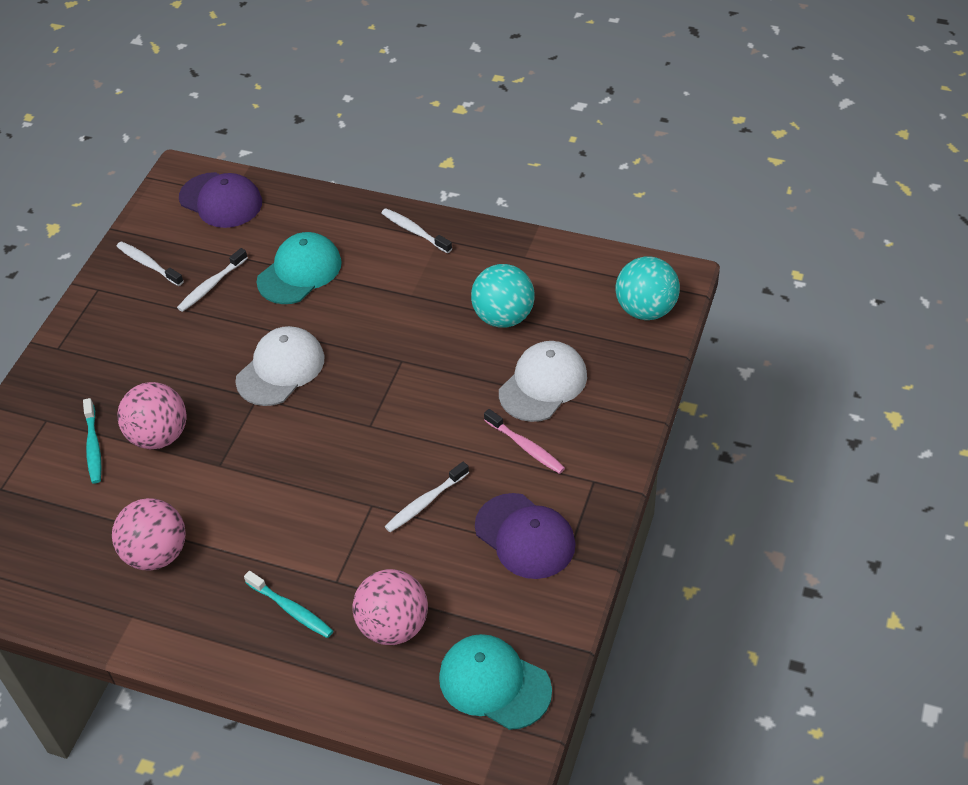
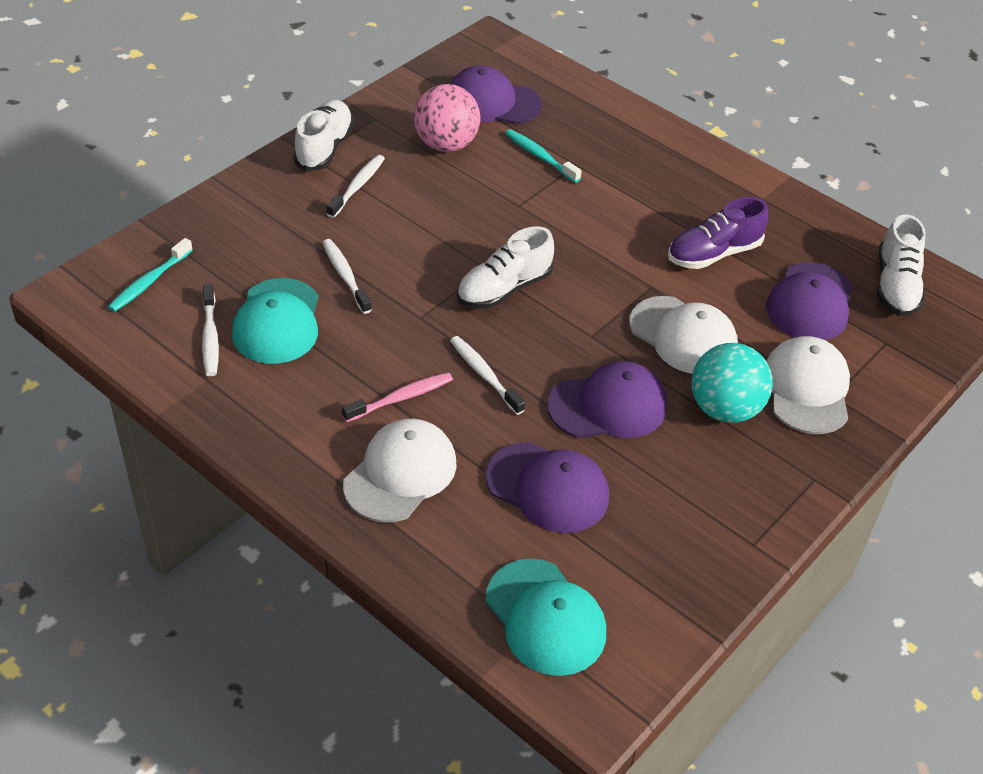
pink ball: 3 -> 1
purple cap: 2 -> 4
purple shoe: 0 -> 1
turquoise ball: 2 -> 1
white cap: 2 -> 3
white shoe: 0 -> 3

